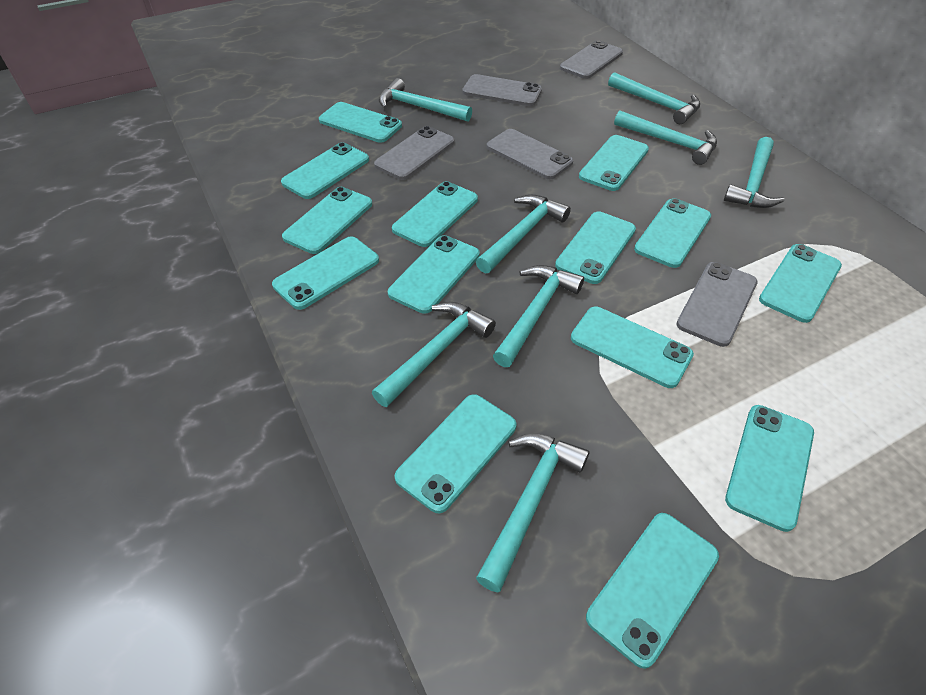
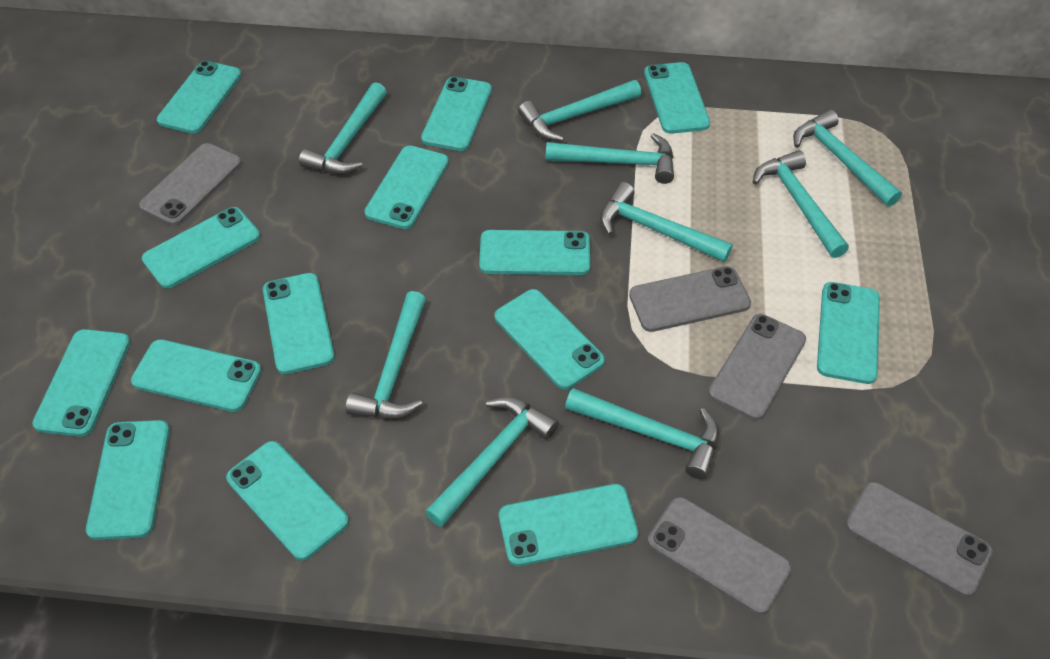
turquoise hammer: 8 -> 9

